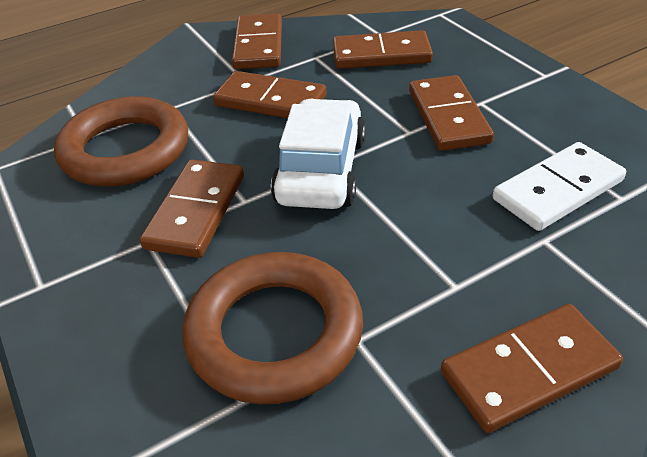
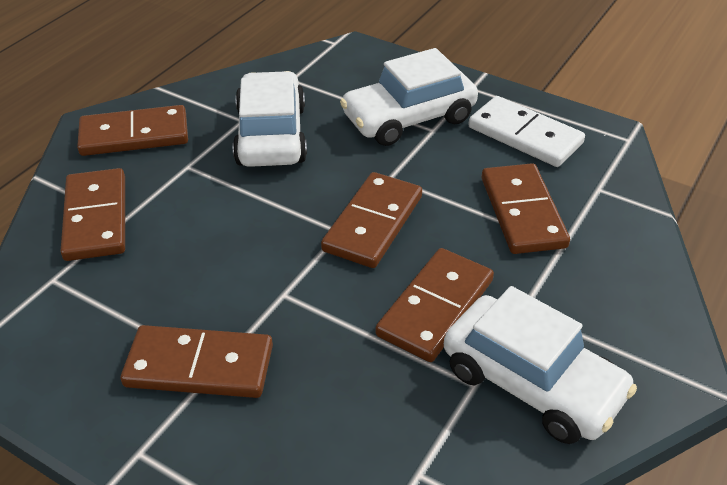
brown ring: 2 -> 0
white car: 1 -> 3

